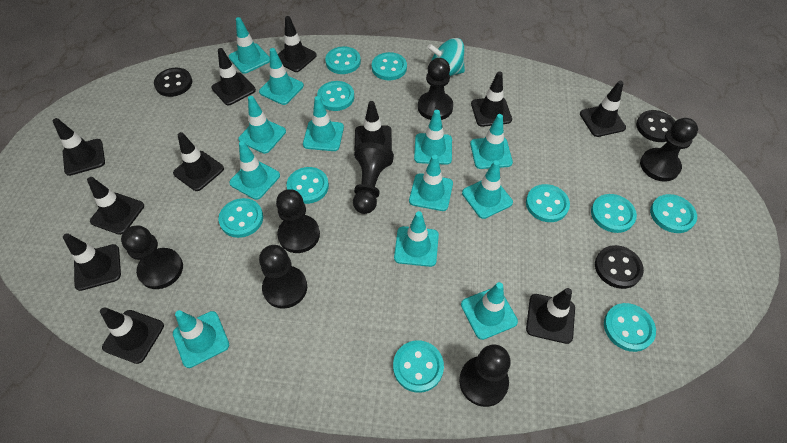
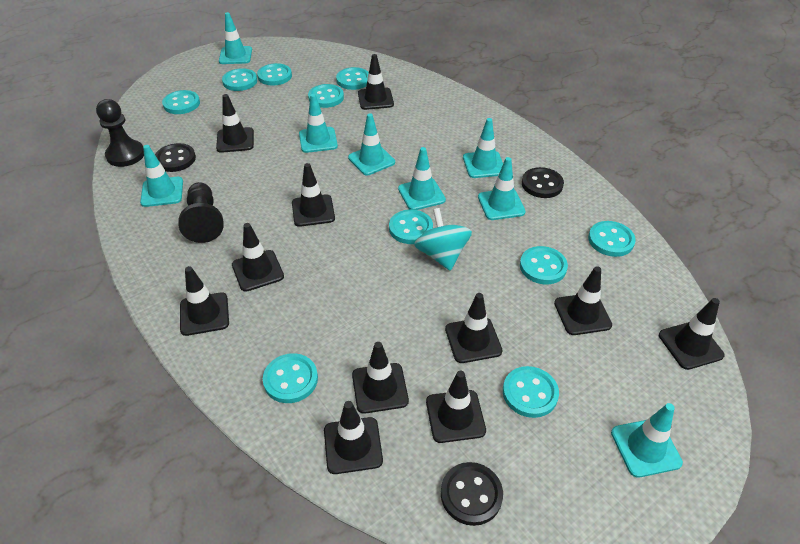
black pawn: 7 -> 2
turquoise traffic cone: 12 -> 8

